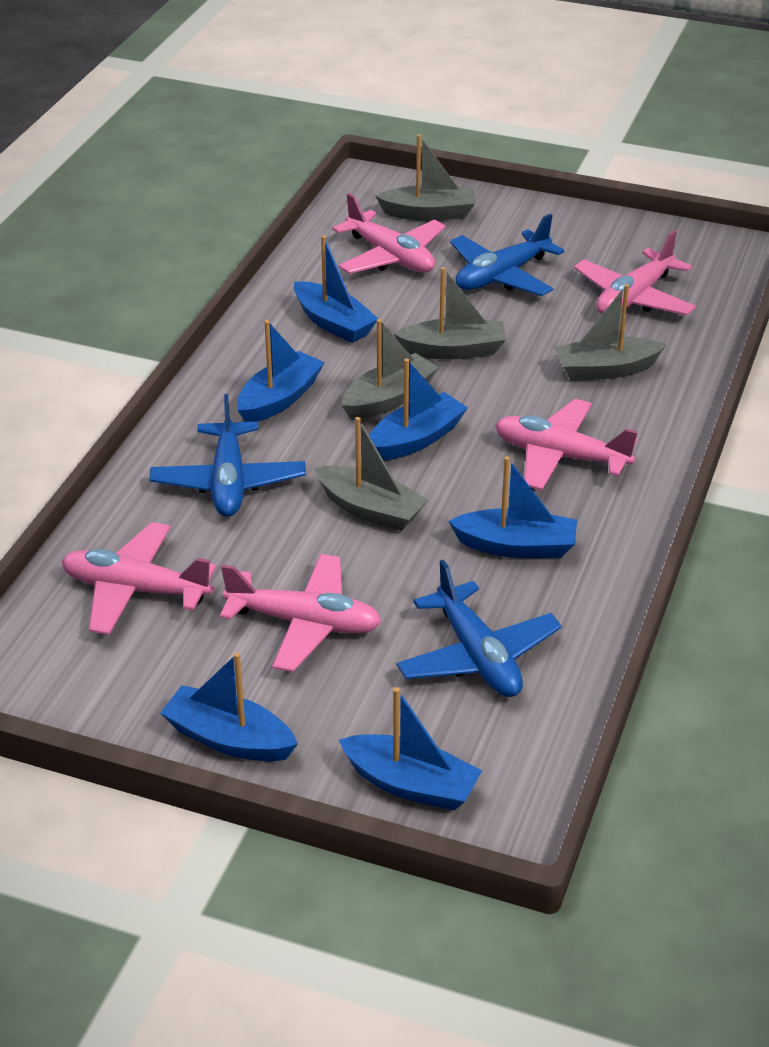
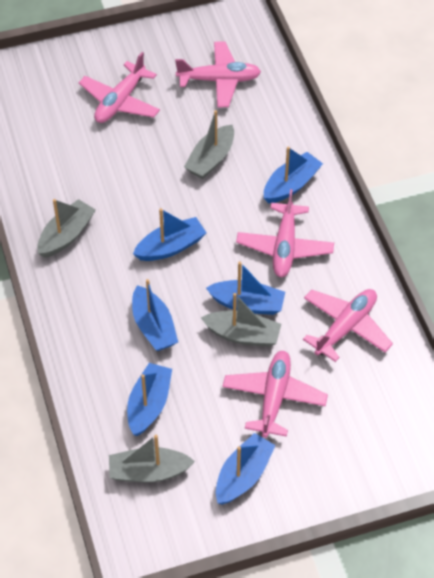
blue plane: 3 -> 0
grey boat: 5 -> 4

